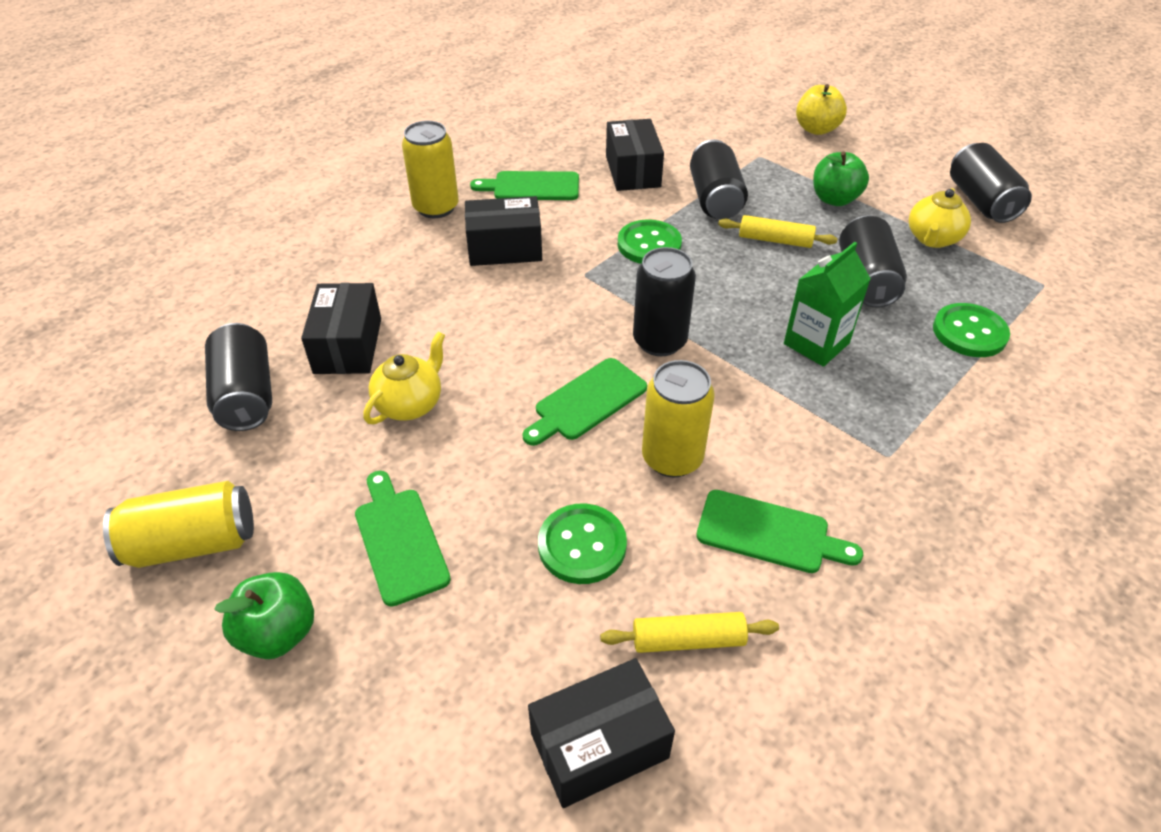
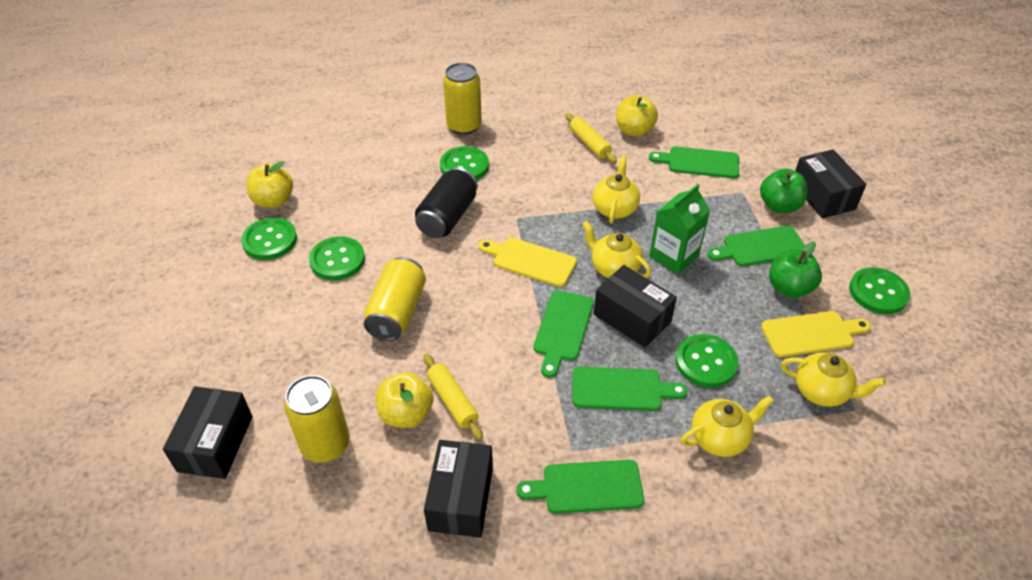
black can: 5 -> 1
green button: 3 -> 5
green cutting board: 4 -> 5
yellow apple: 1 -> 3
yellow cutting board: 0 -> 2
yellow teapot: 2 -> 4

